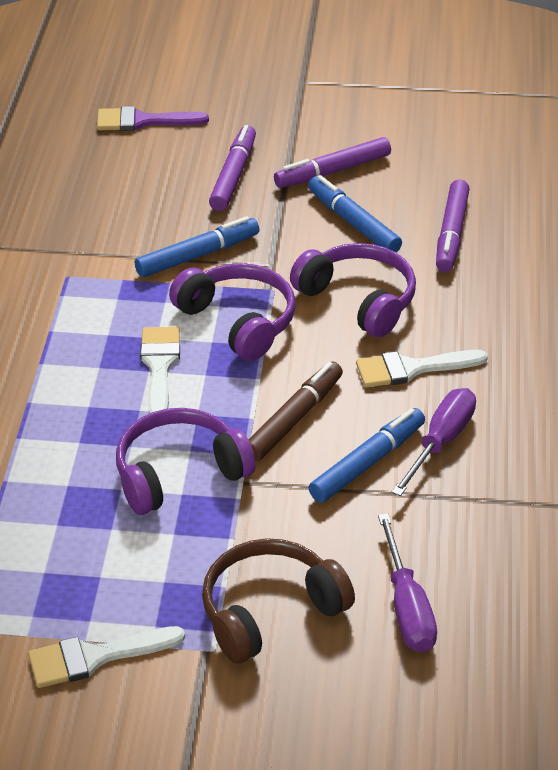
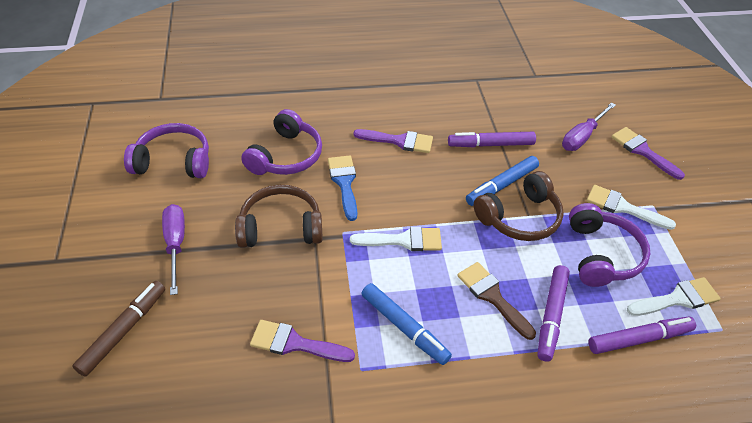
blue brush: 0 -> 1
blue marker: 3 -> 2
brown brush: 0 -> 1
brown headphones: 1 -> 2
purple brush: 1 -> 3

